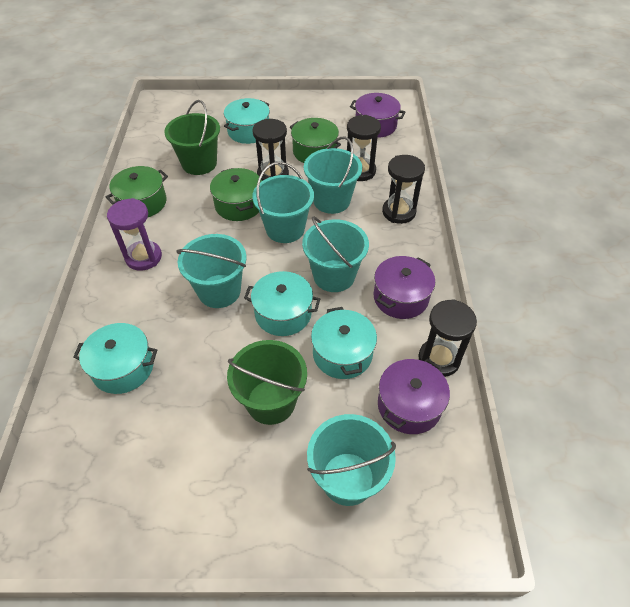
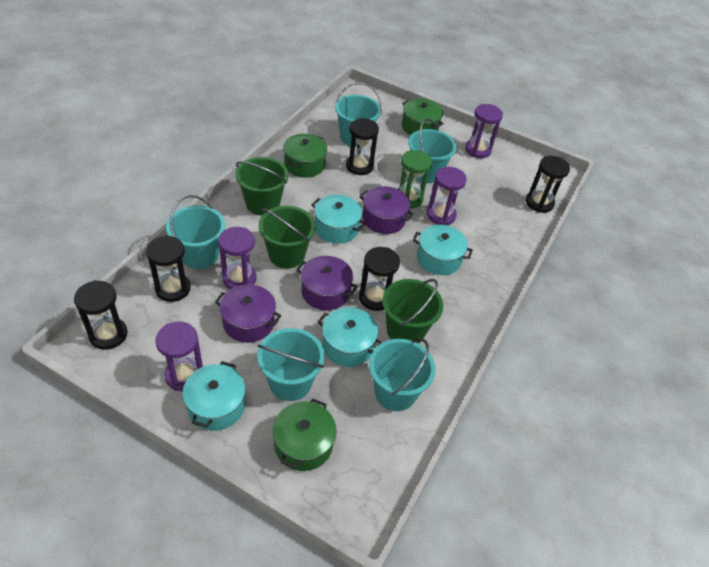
black hourglass: 4 -> 5
green bucket: 2 -> 3
green hourglass: 0 -> 1
purple hourglass: 1 -> 4

